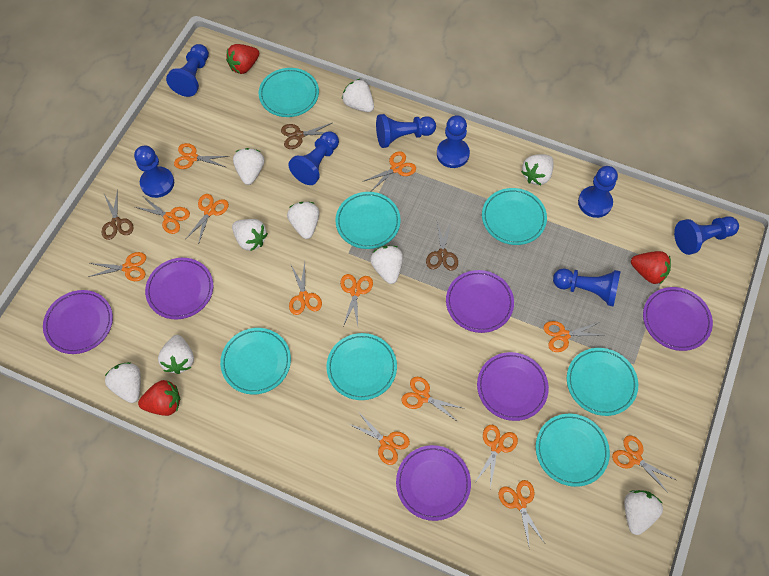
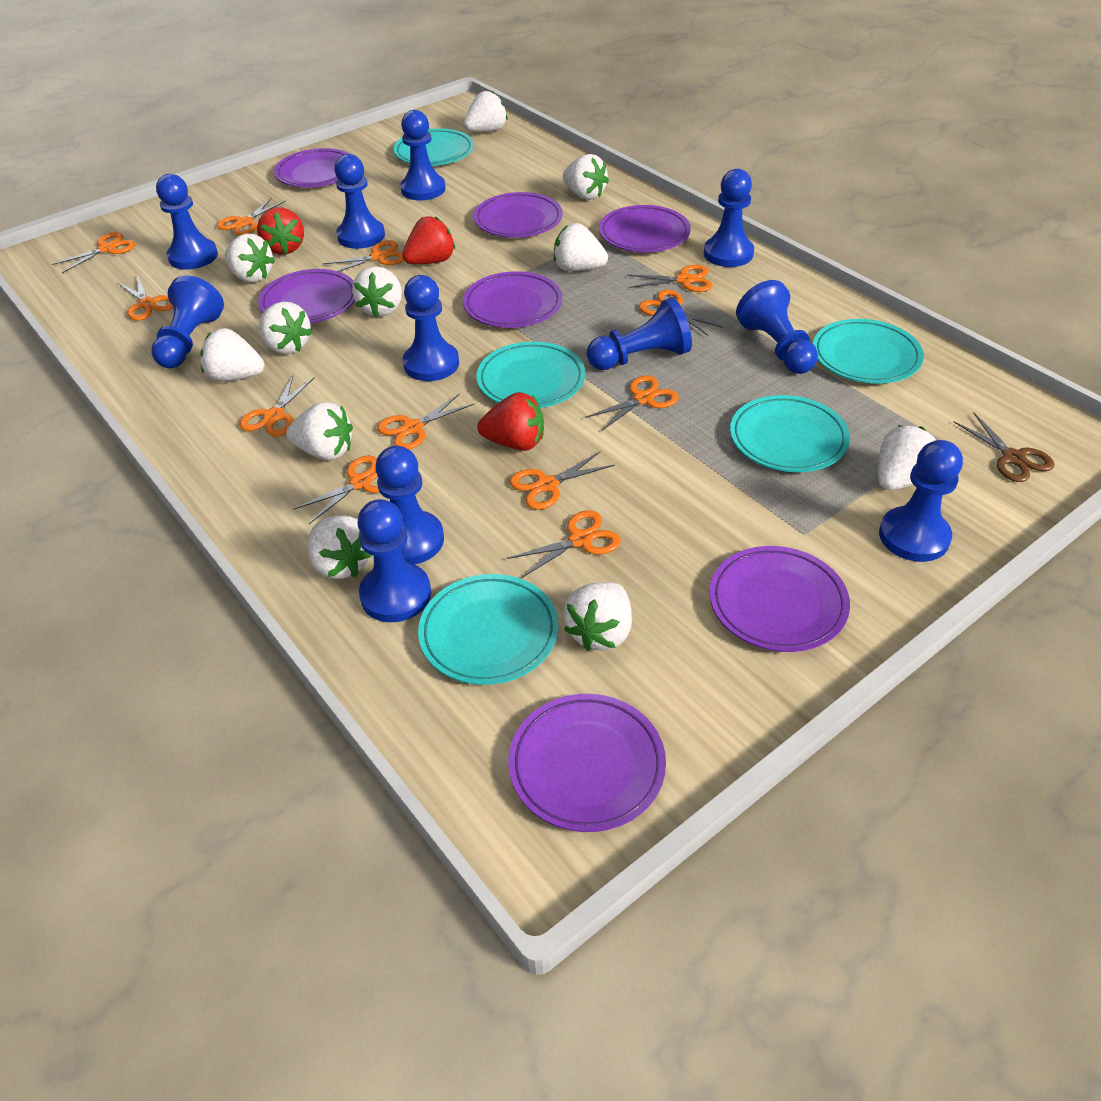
blue pawn: 8 -> 11
brown scissors: 3 -> 1
orange scissors: 13 -> 12
purple plate: 6 -> 7
turquoise plate: 7 -> 5
white strawberry: 9 -> 11

